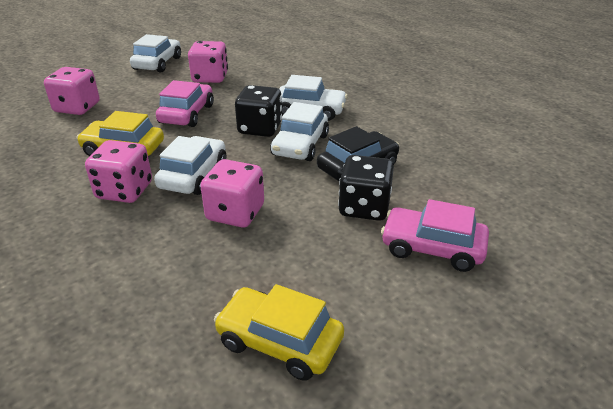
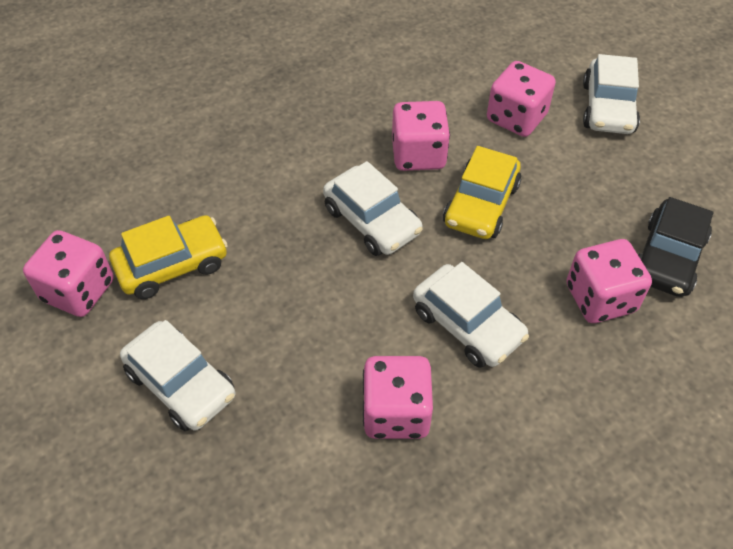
black dice: 2 -> 0
pink car: 2 -> 0
pink dice: 4 -> 5

